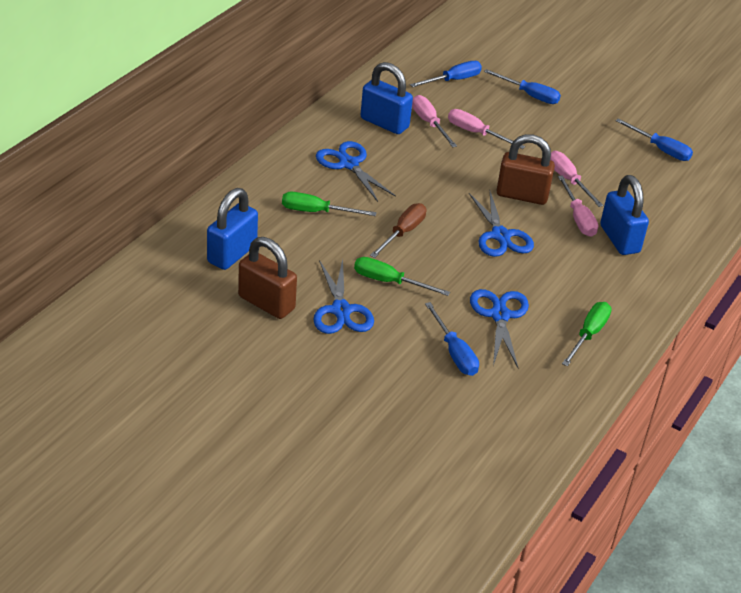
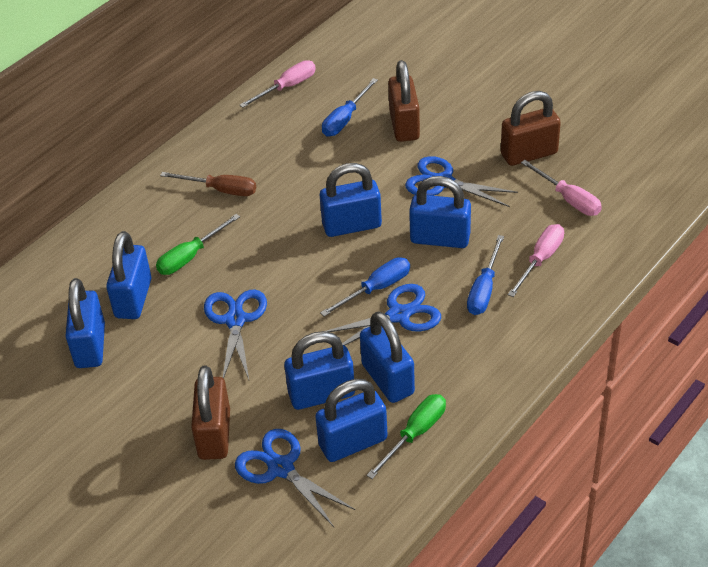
blue padlock: 3 -> 7
blue screwdriver: 4 -> 3
brown padlock: 2 -> 3
green screwdriver: 3 -> 2
pink screwdriver: 4 -> 3

